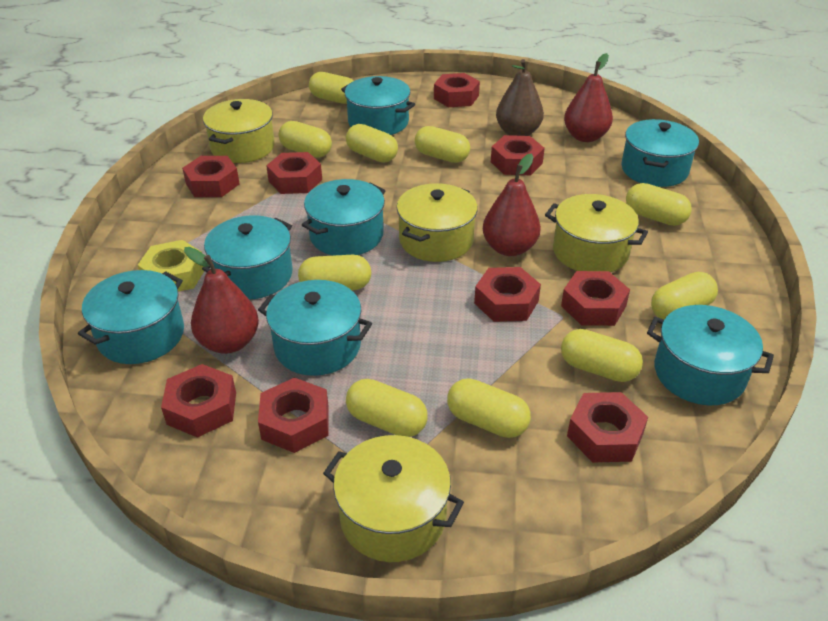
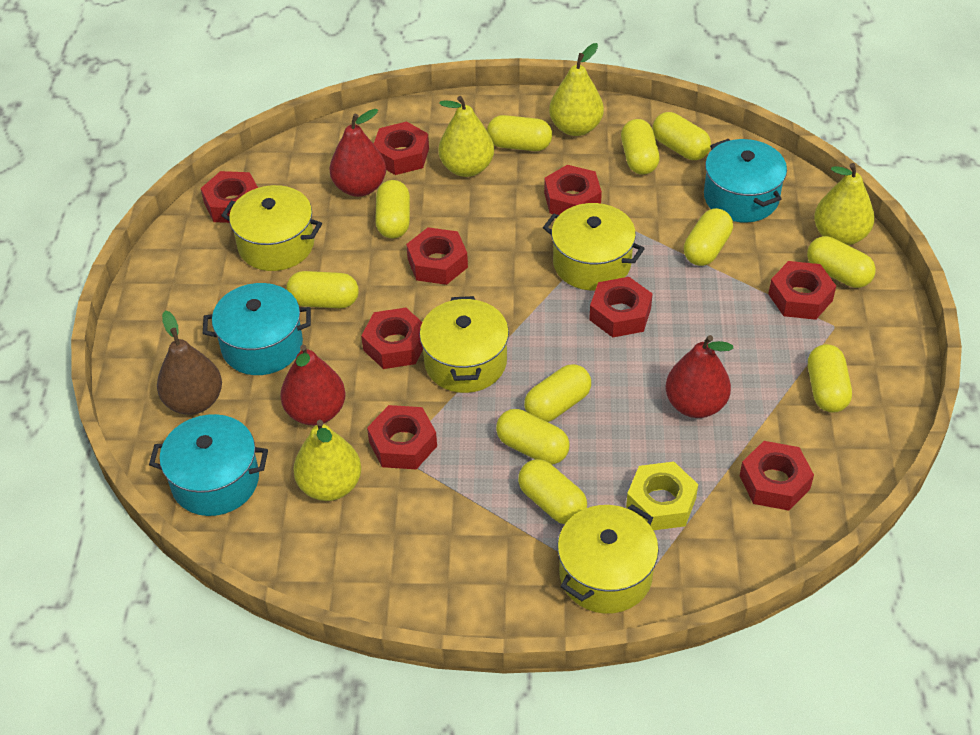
turquoise pot: 7 -> 3
yellow capsule: 10 -> 11
yellow pear: 0 -> 4

